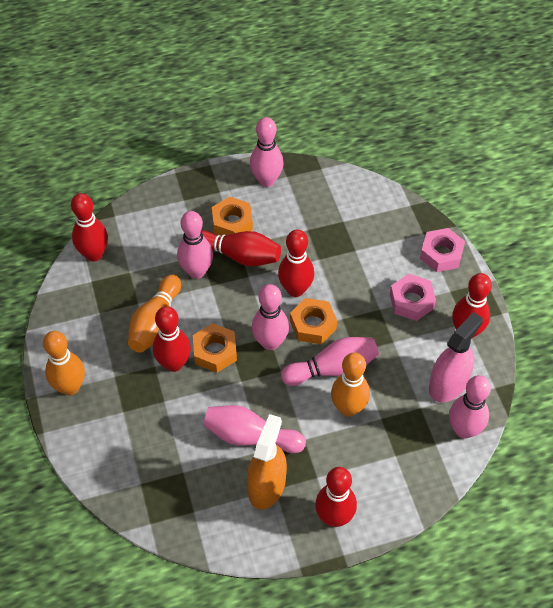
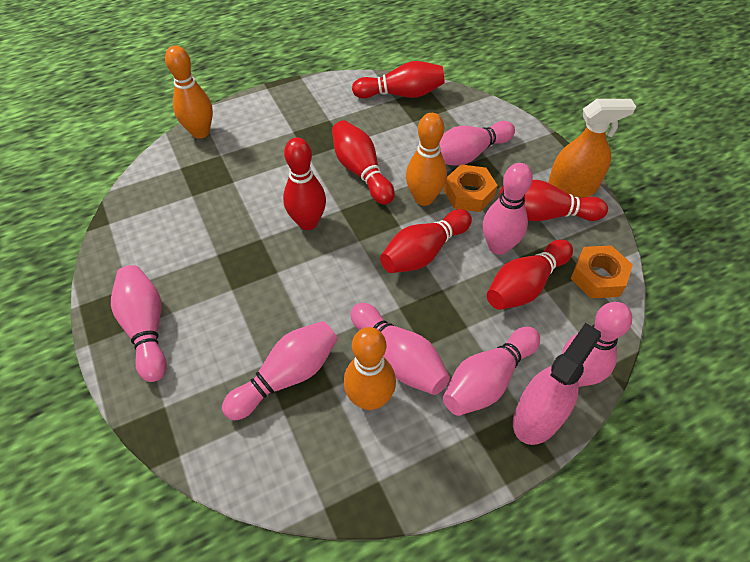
orange nut: 3 -> 2
pink bowling pin: 6 -> 7
pink nut: 2 -> 0

